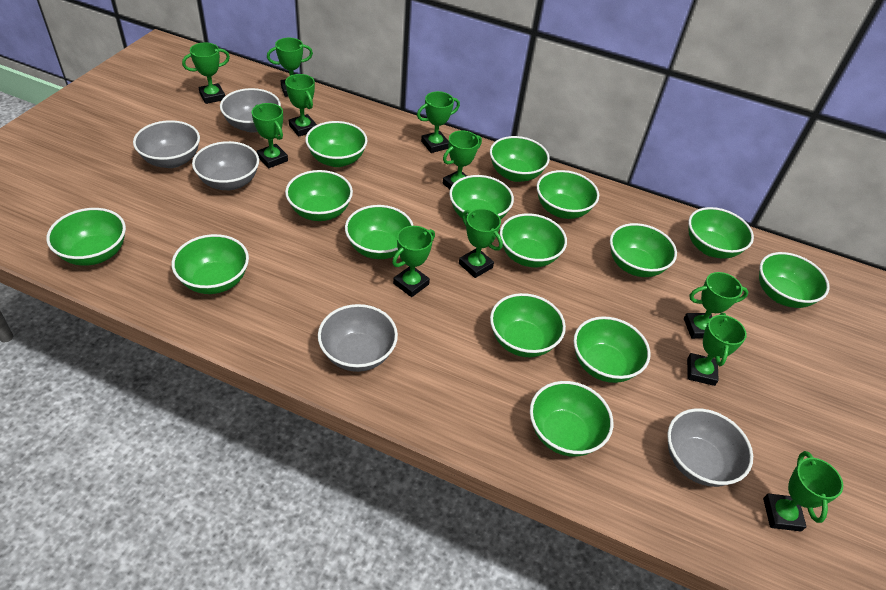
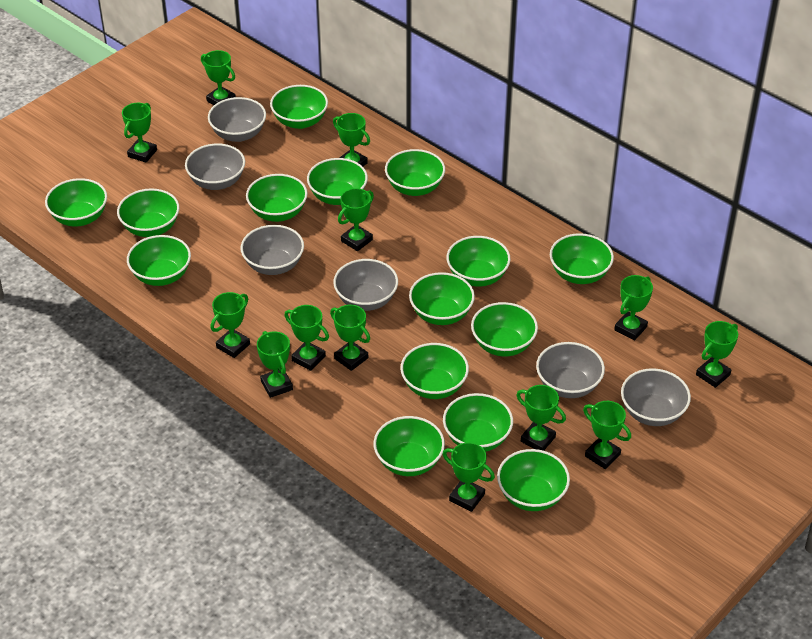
green trophy: 11 -> 13
grey bowl: 5 -> 6

